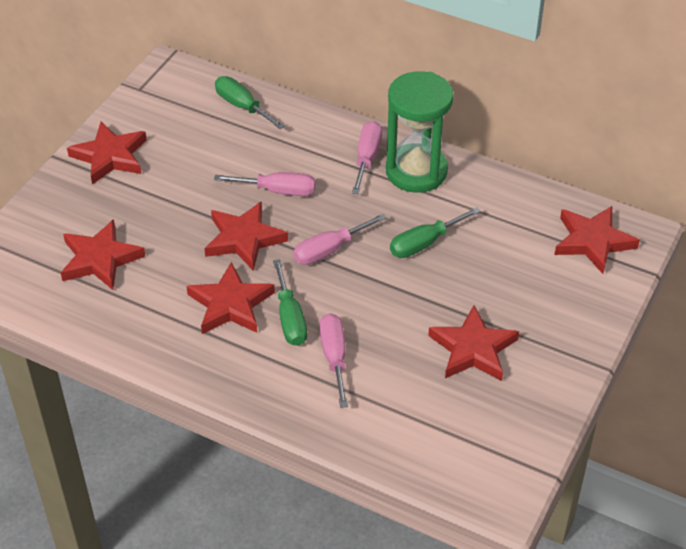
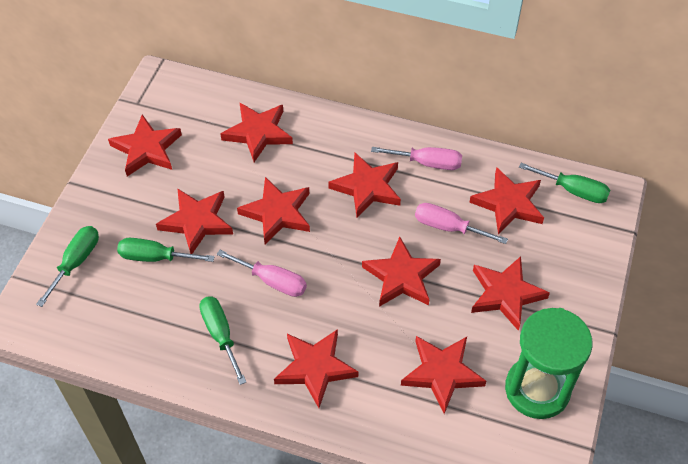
green screwdriver: 3 -> 4
pink screwdriver: 4 -> 3
red star: 6 -> 10

